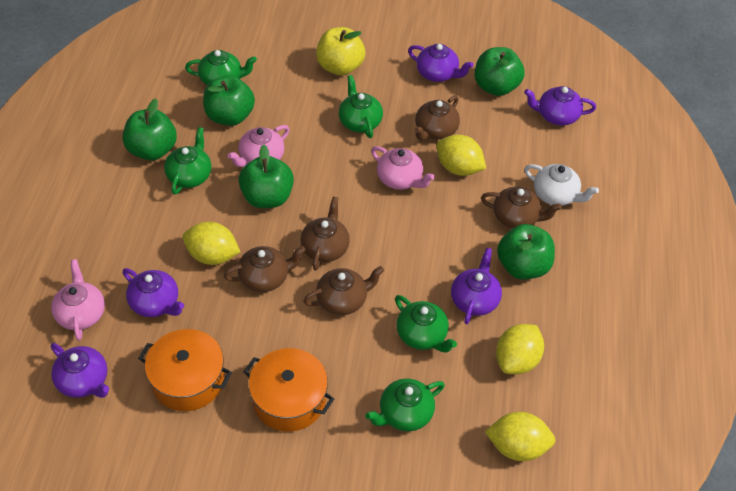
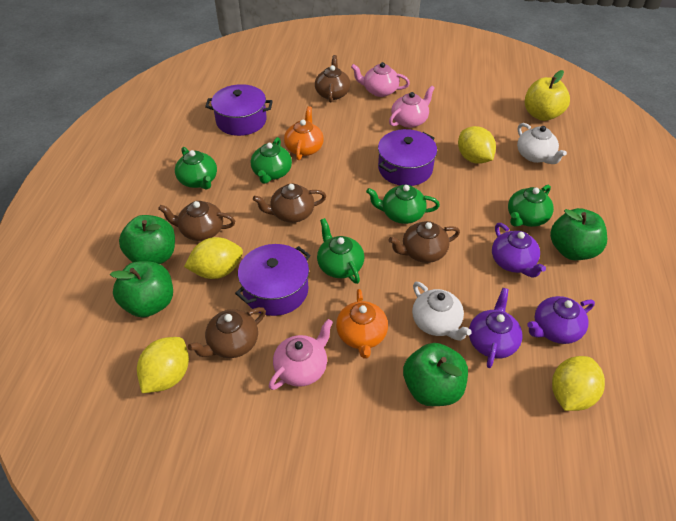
green apple: 5 -> 4
orange pot: 2 -> 0
orange teapot: 0 -> 2
purple pot: 0 -> 3
purple teapot: 5 -> 3
white teapot: 1 -> 2

